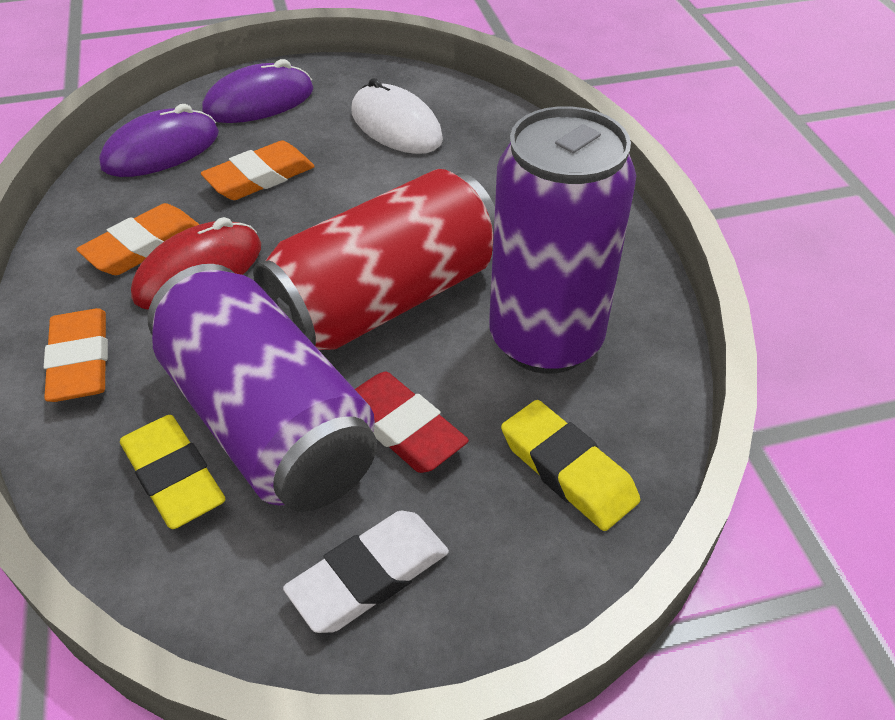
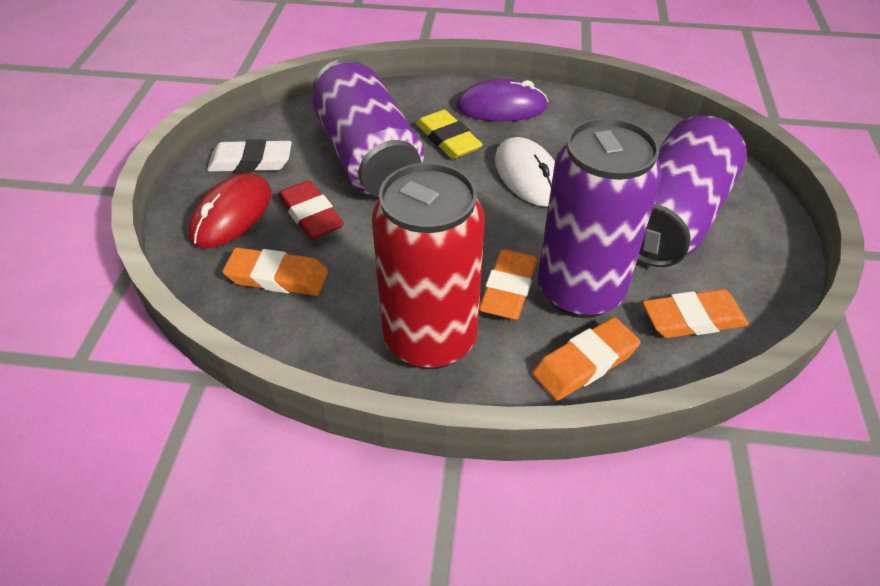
orange eraser: 3 -> 4
purple can: 2 -> 3
purple mouse: 2 -> 1
yellow eraser: 2 -> 1

